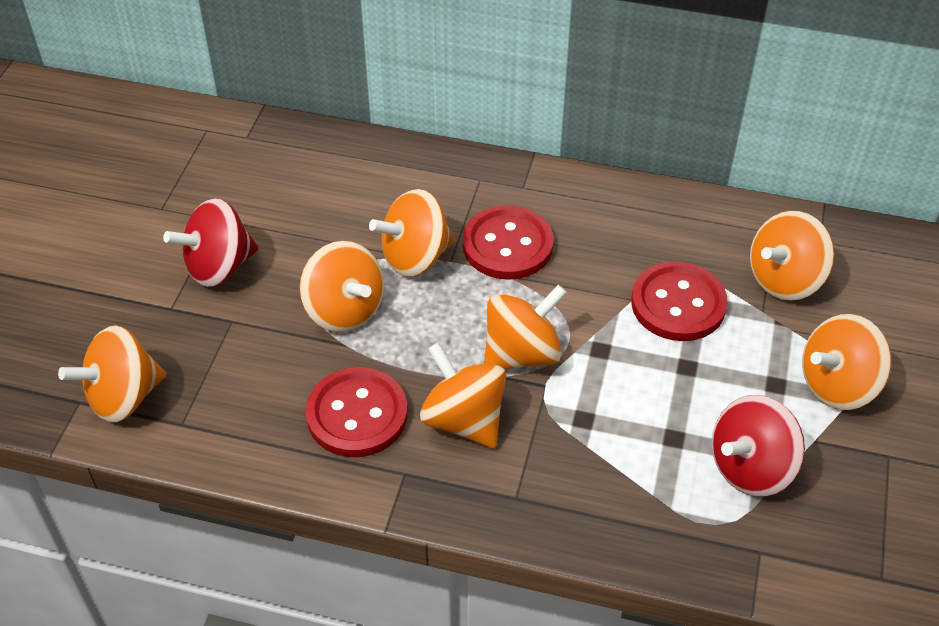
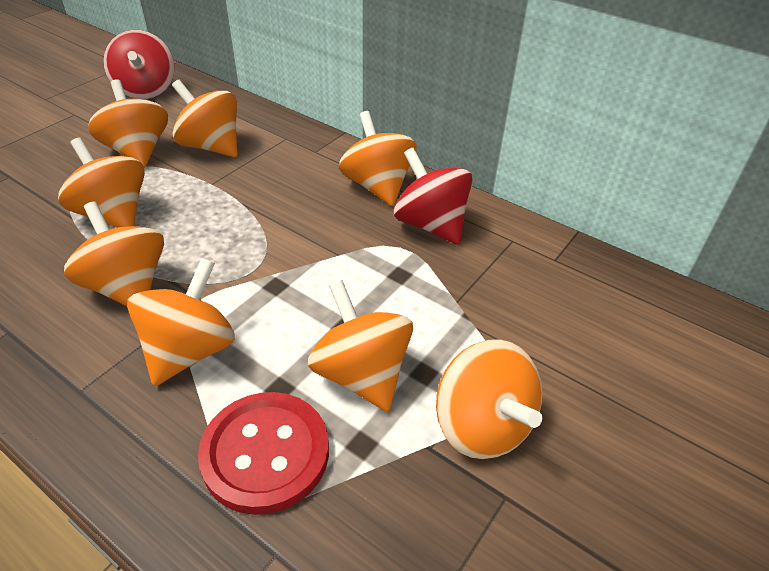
orange spinning top: 7 -> 8
red button: 3 -> 1

